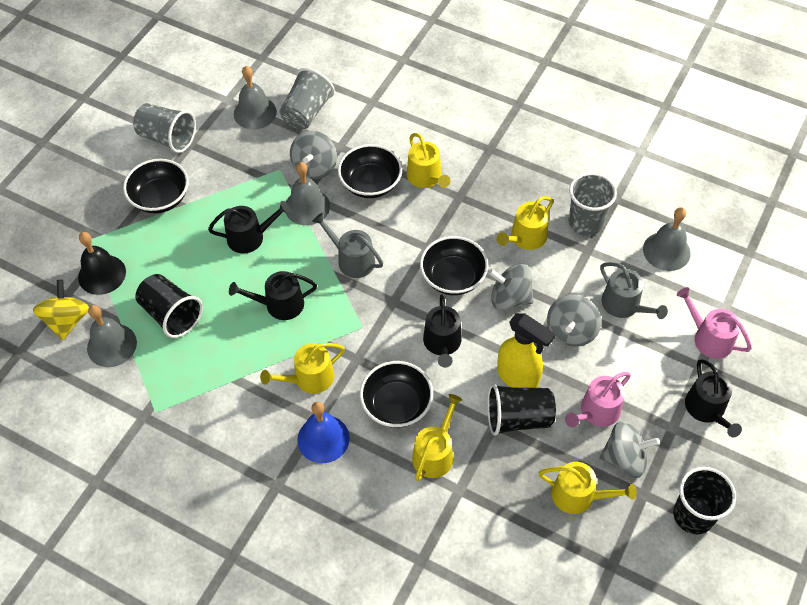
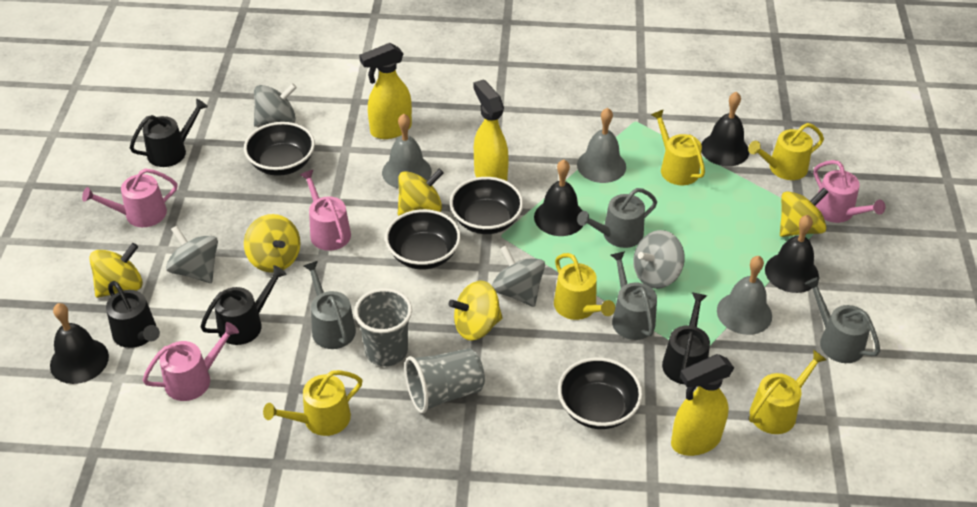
black bell: 1 -> 4
black cup: 3 -> 0
blue bell: 1 -> 0
grey bell: 4 -> 3
grey cup: 3 -> 2
grey watering can: 2 -> 4
pink watering can: 2 -> 4
yellow spinning top: 1 -> 5
yellow spray bottle: 1 -> 3

